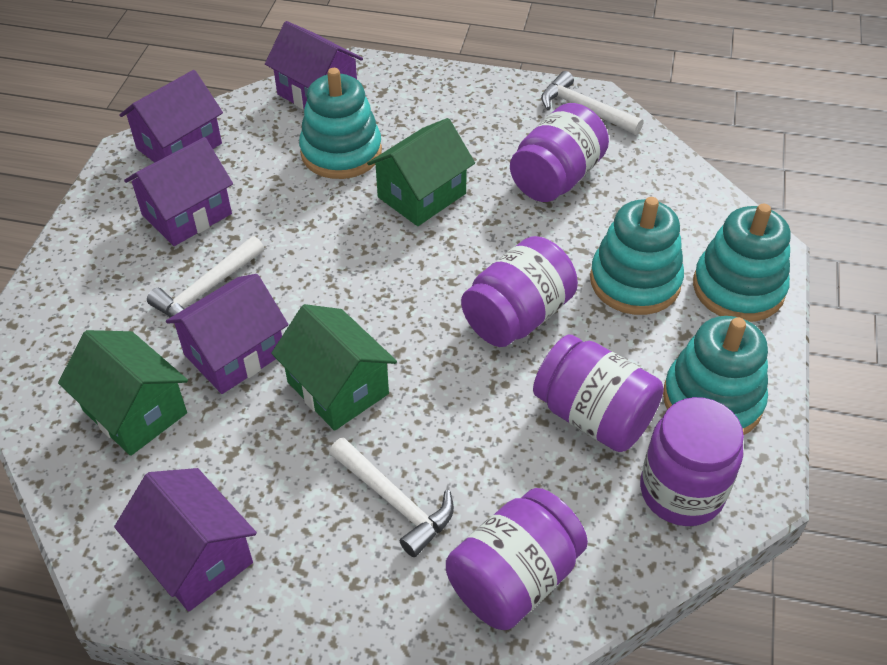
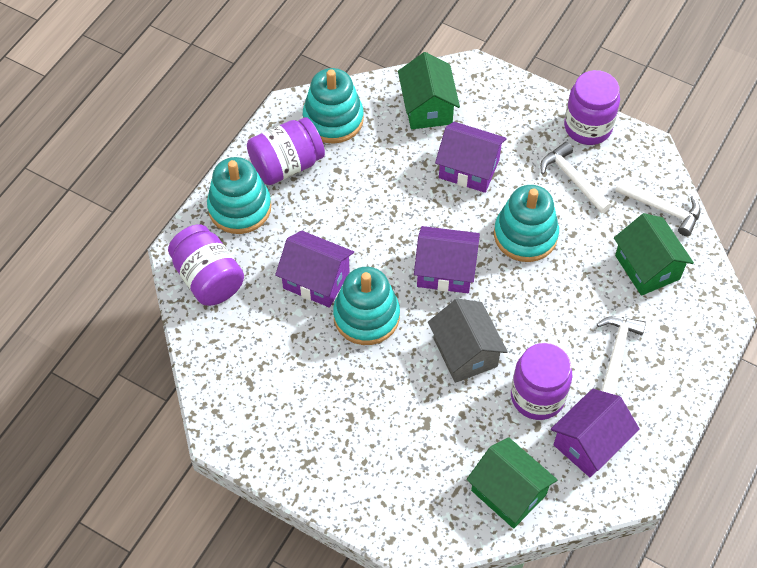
grey house: 0 -> 1
purple house: 5 -> 4
purple jar: 5 -> 4

